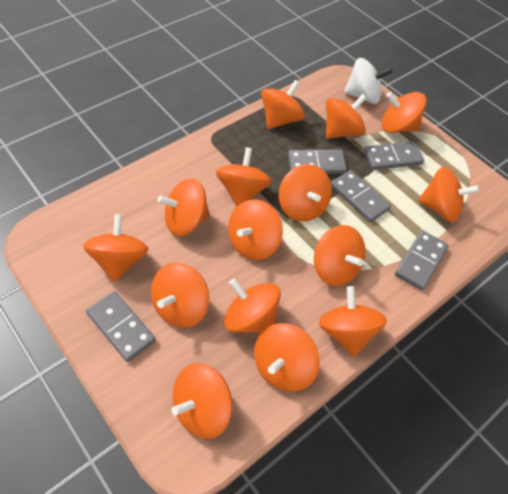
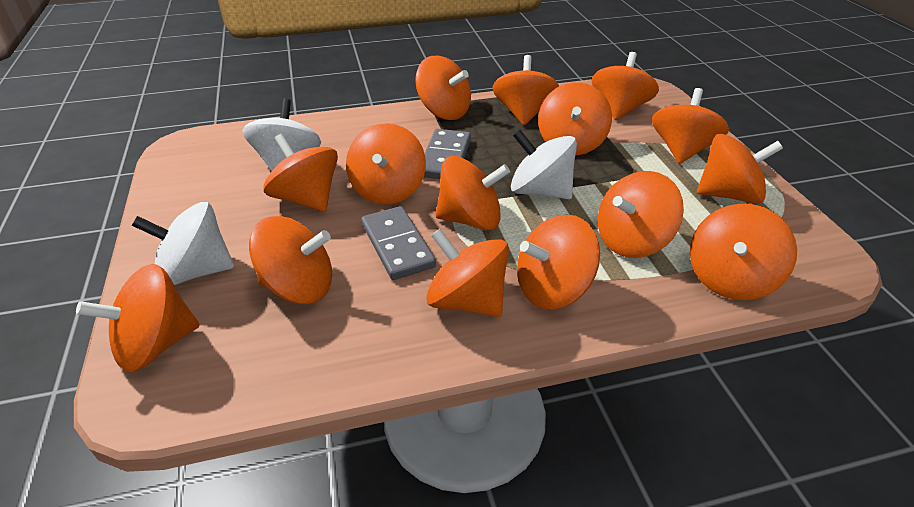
grey domino: 5 -> 2
white spinning top: 1 -> 3

